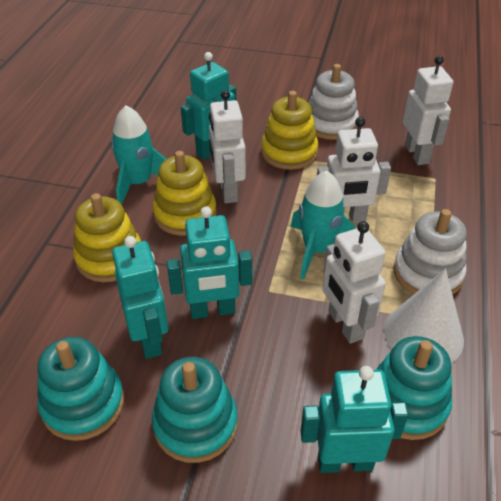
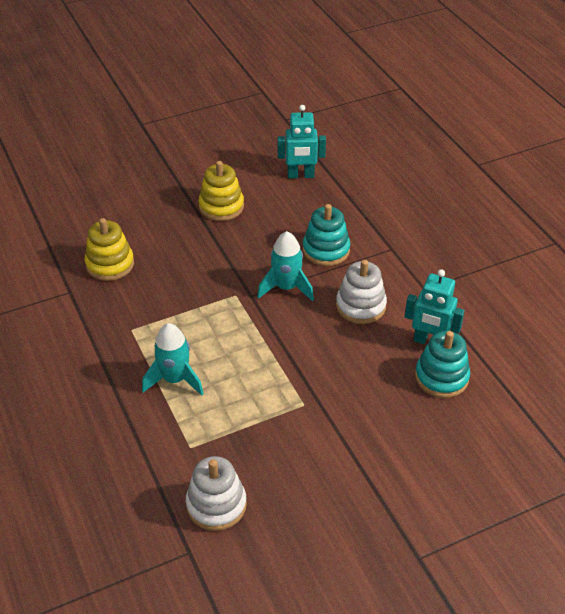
turquoise robot: 4 -> 2
turquoise stacking toy: 3 -> 2
white cone: 1 -> 0
white robot: 4 -> 0
yellow stacking toy: 3 -> 2

